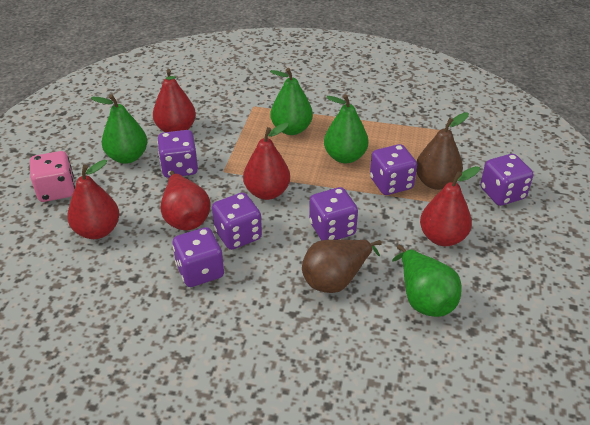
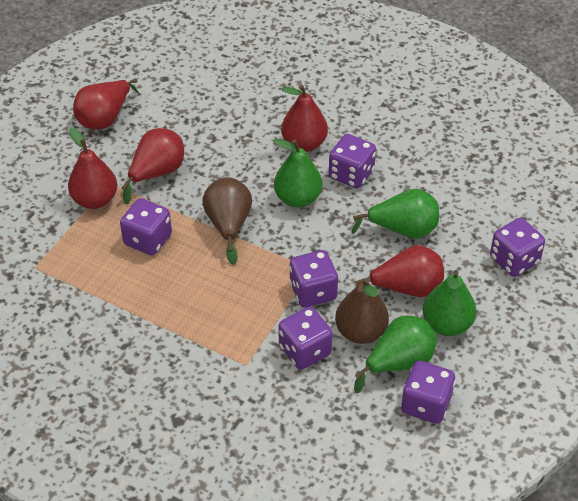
pink dice: 1 -> 0

